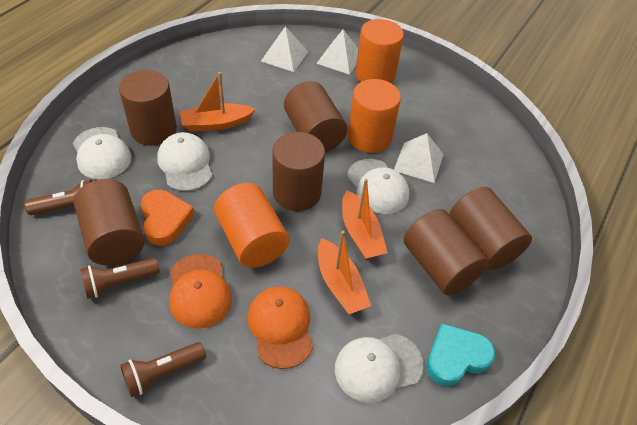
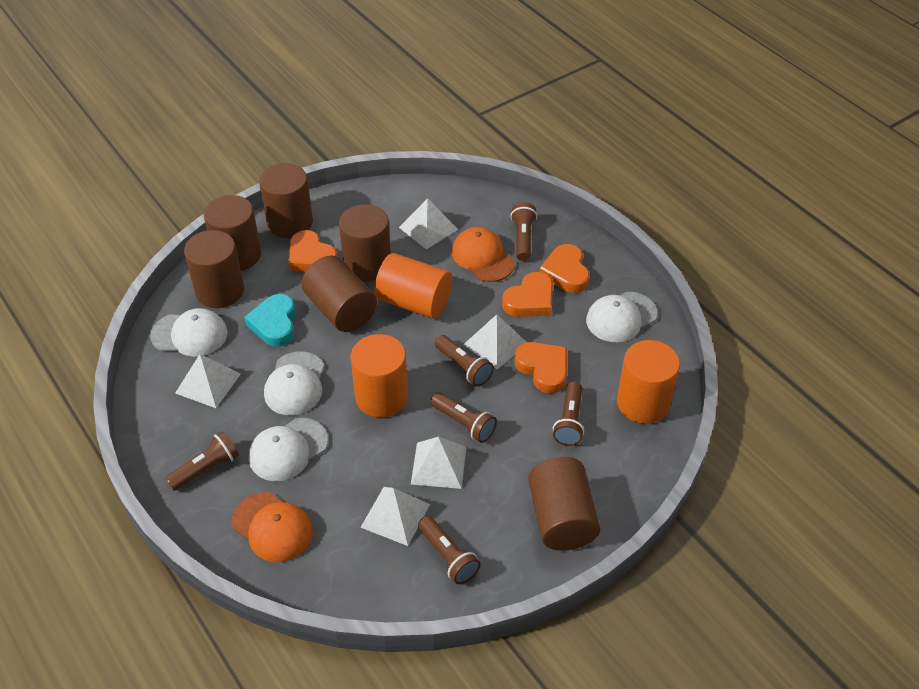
brown flashlight: 3 -> 6
orange boat: 3 -> 0
orange heart: 1 -> 4
white pyramid: 3 -> 5

